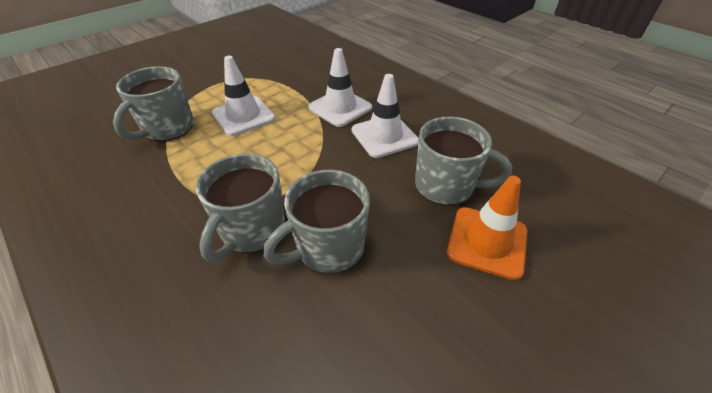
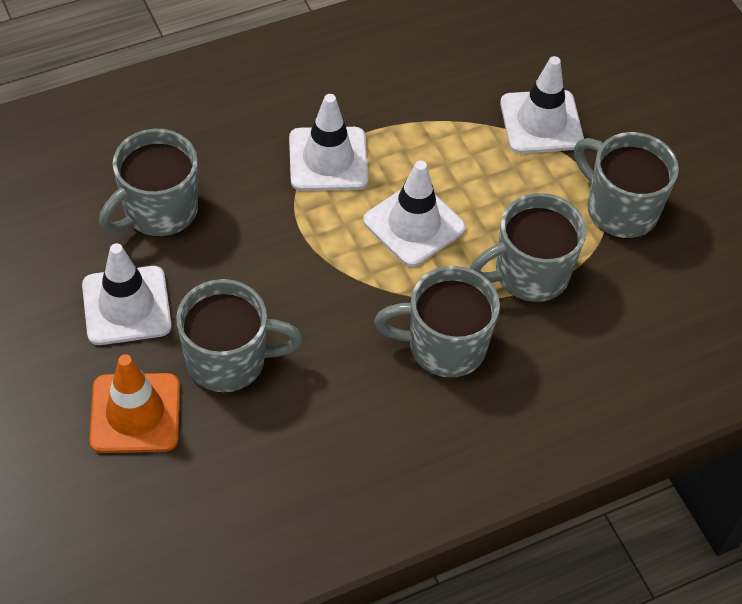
grey mug: 4 -> 5
white traffic cone: 3 -> 4

